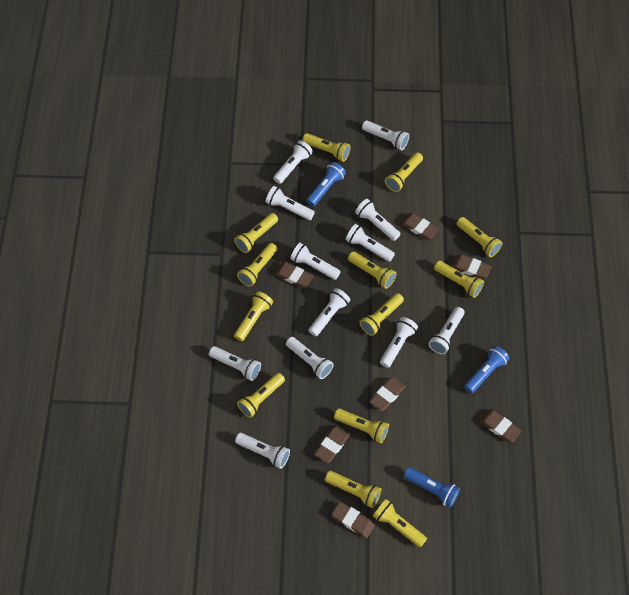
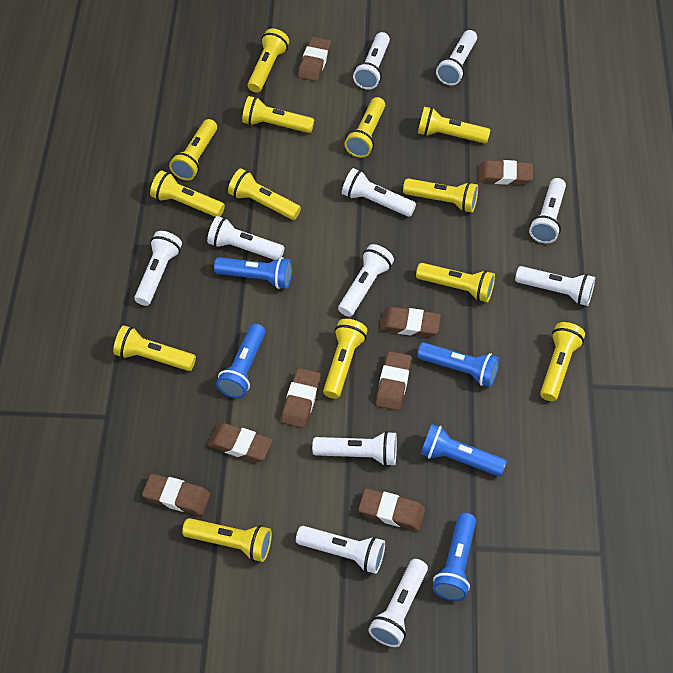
blue flashlight: 3 -> 5
brown eraser: 7 -> 8
white flashlight: 12 -> 11

